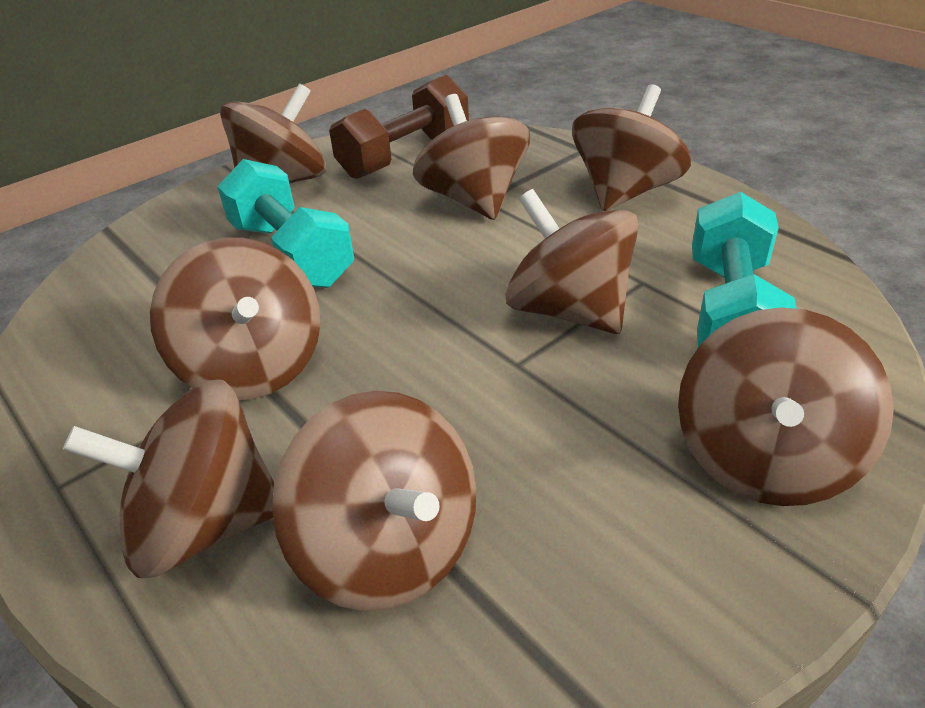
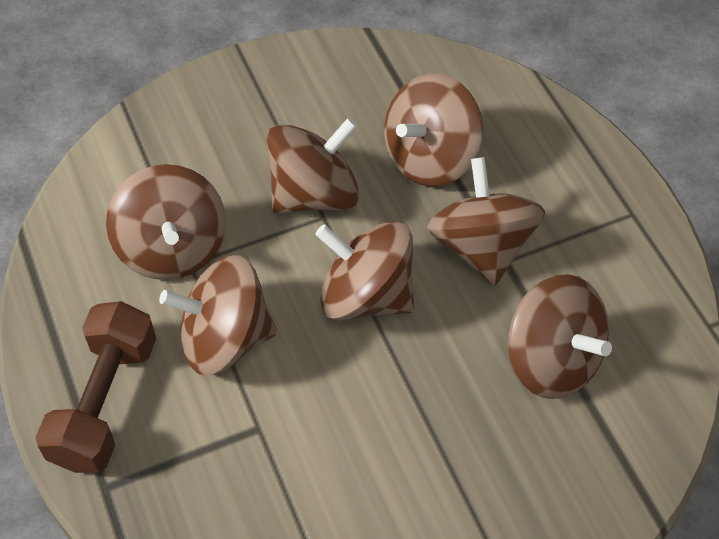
brown spinning top: 8 -> 7
turquoise dumbbell: 2 -> 0

